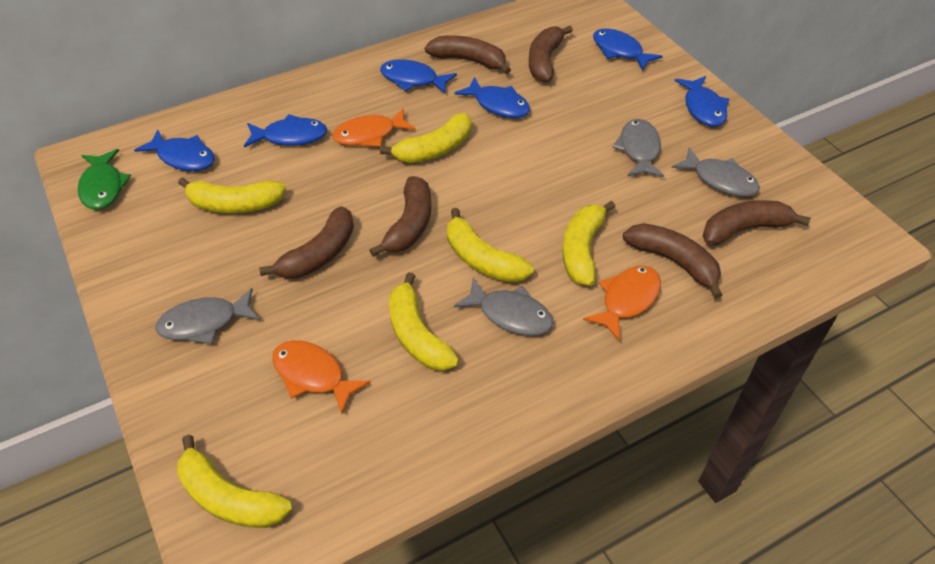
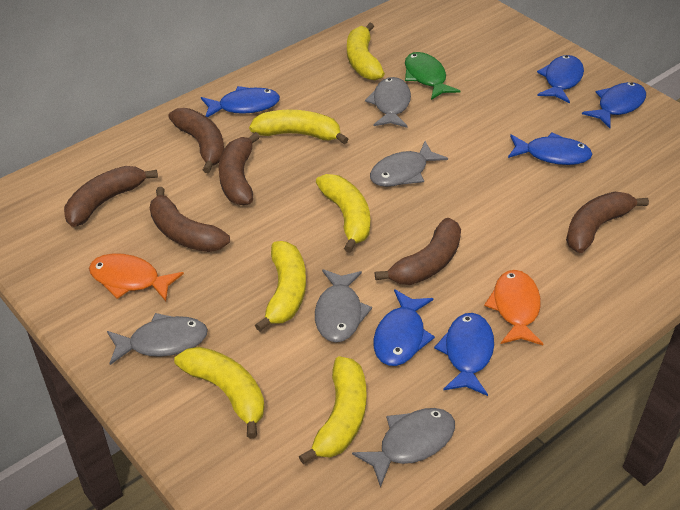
grey fish: 4 -> 5
orange fish: 3 -> 2

